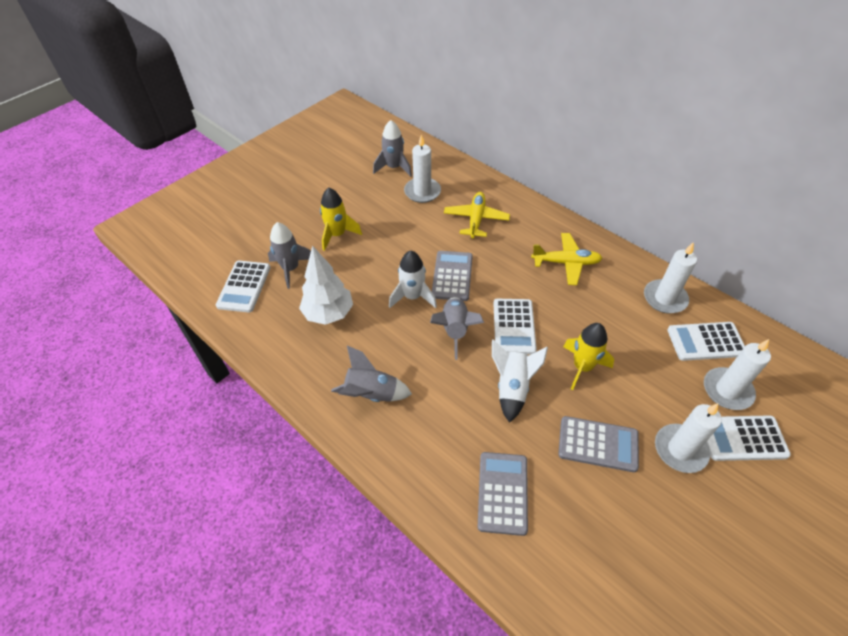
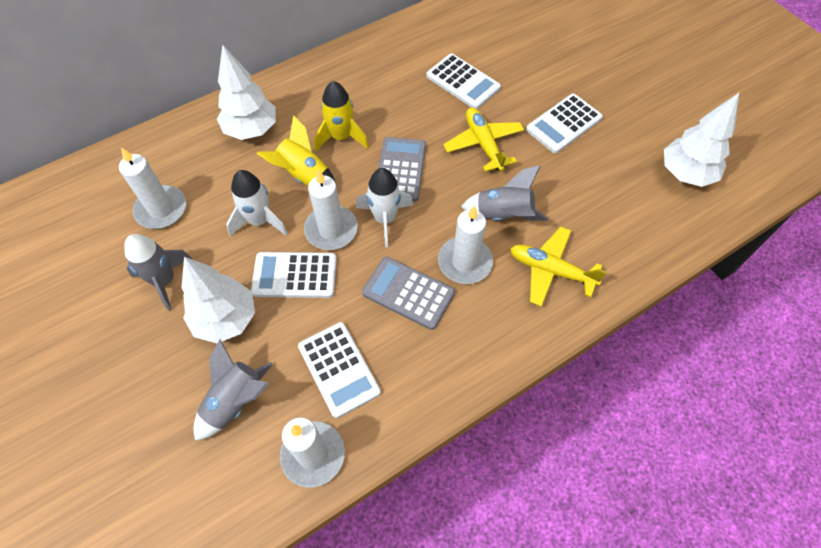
grey calculator: 3 -> 2
grey rocket: 4 -> 3
white tree: 1 -> 3

